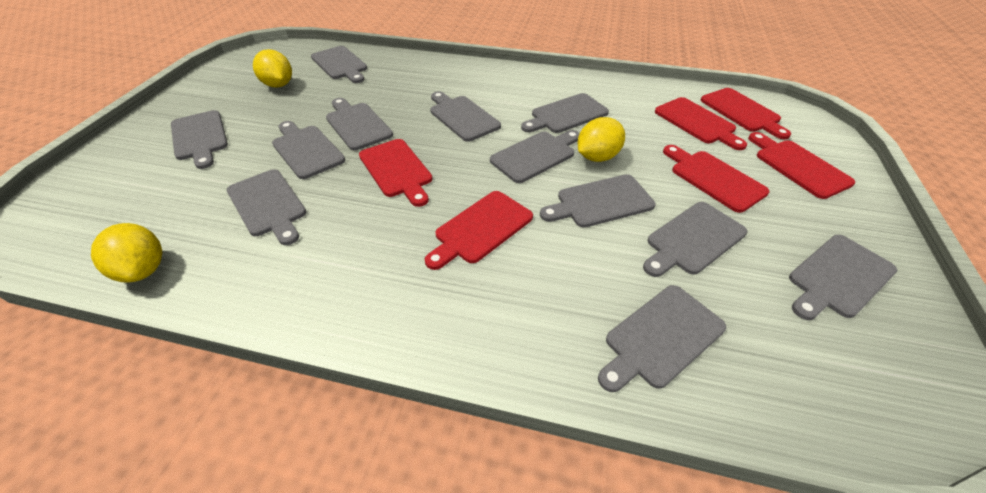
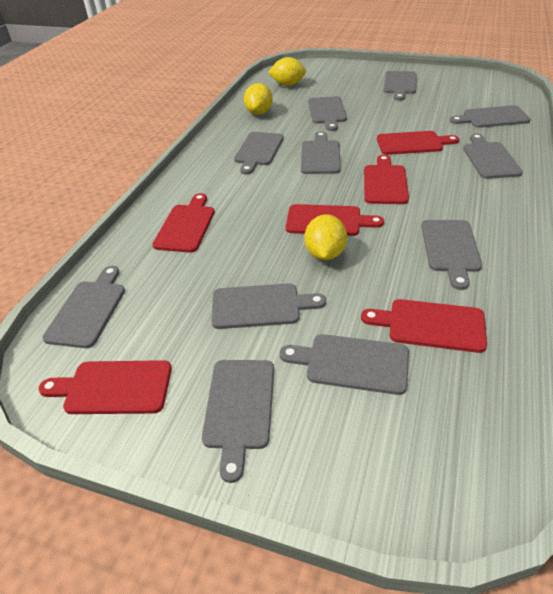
grey cutting board: 12 -> 11

